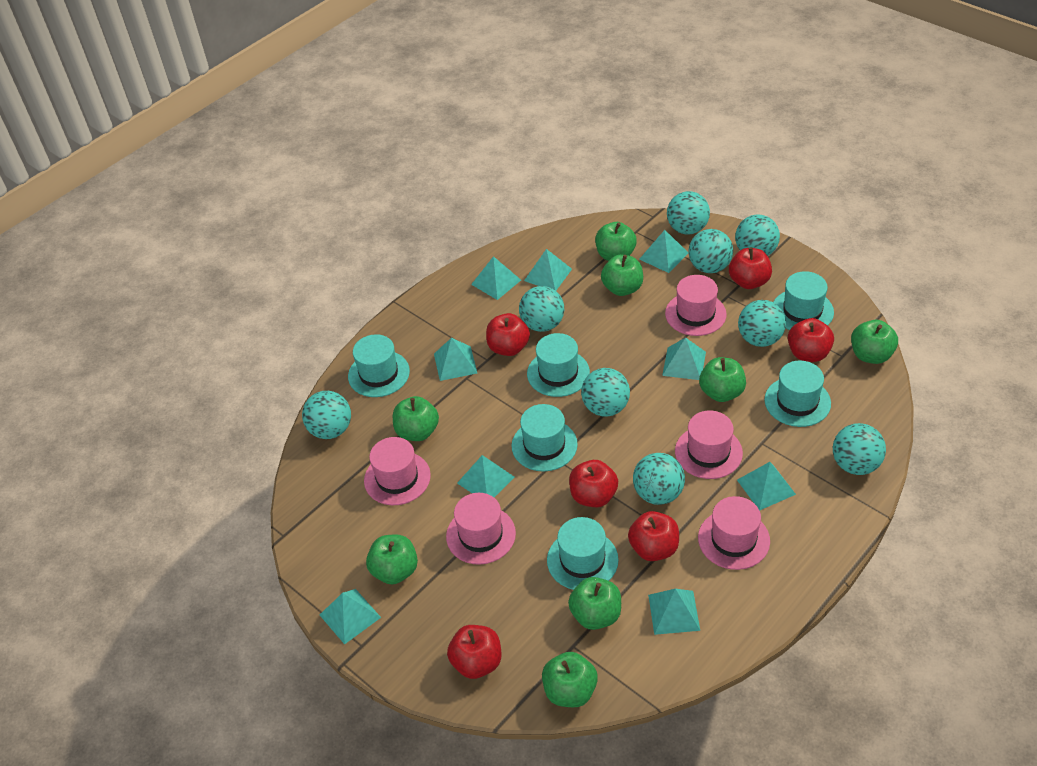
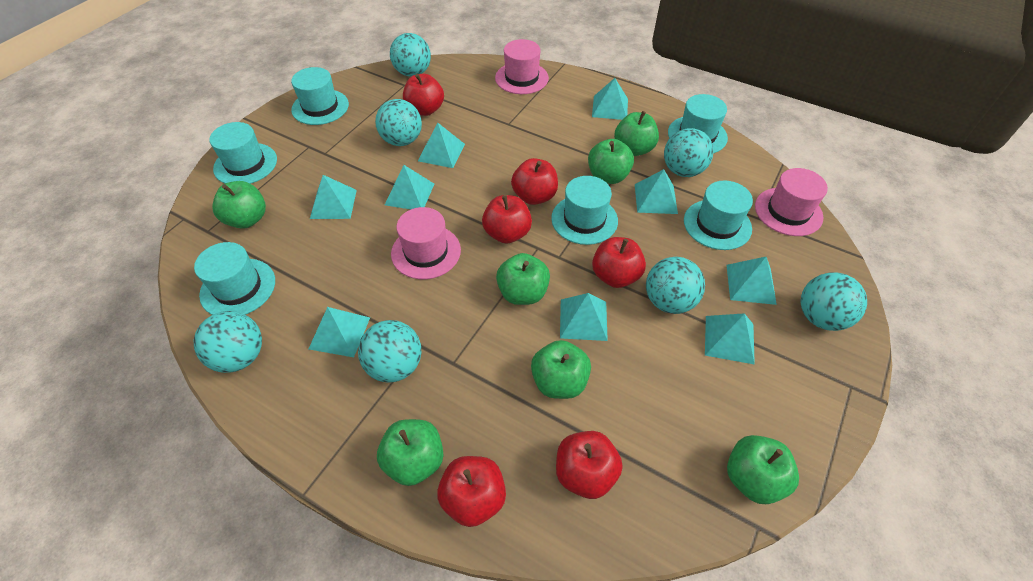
green apple: 8 -> 7
pink hat: 5 -> 3
turquoise ball: 9 -> 7

